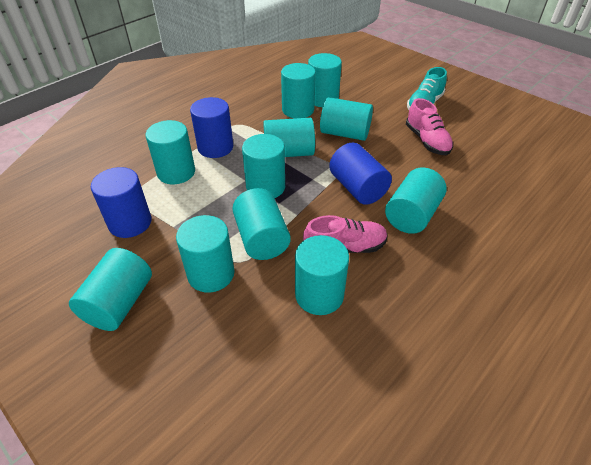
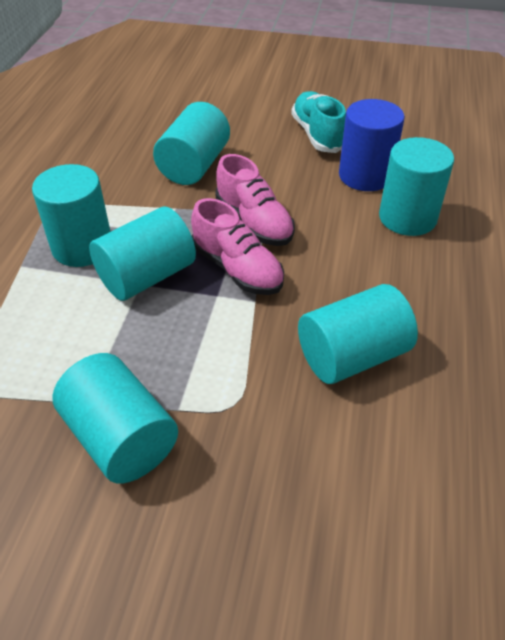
blue cylinder: 3 -> 1
turquoise cylinder: 11 -> 6

